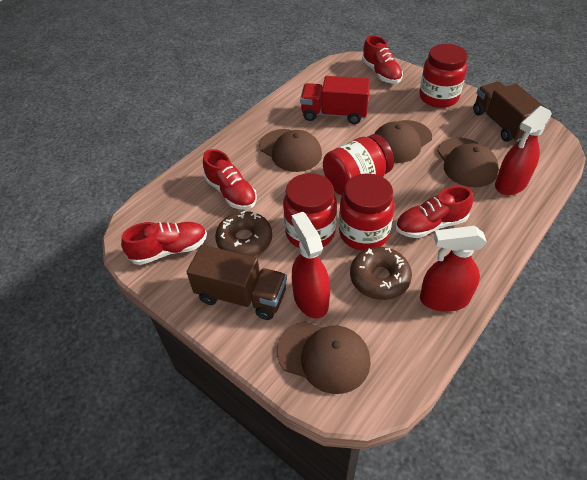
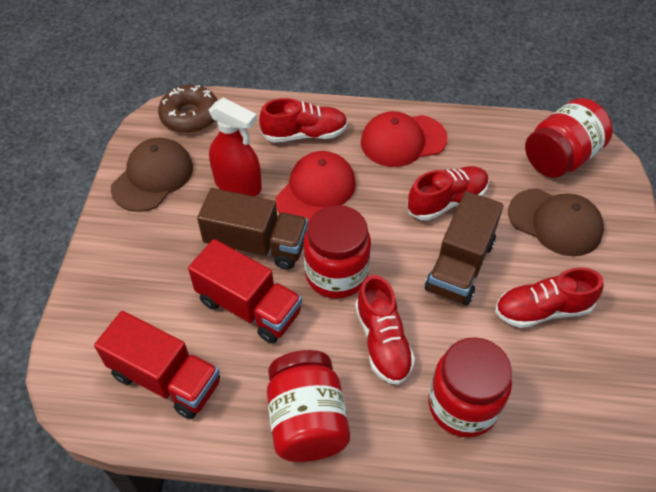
brown cap: 4 -> 2
brown donut: 2 -> 1
red cap: 0 -> 2
red spray bottle: 3 -> 1
red truck: 1 -> 2

